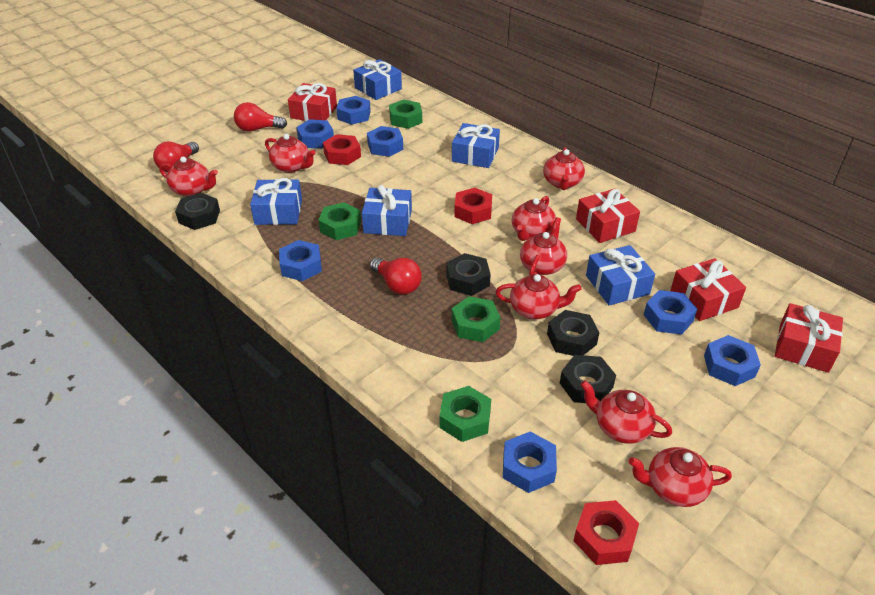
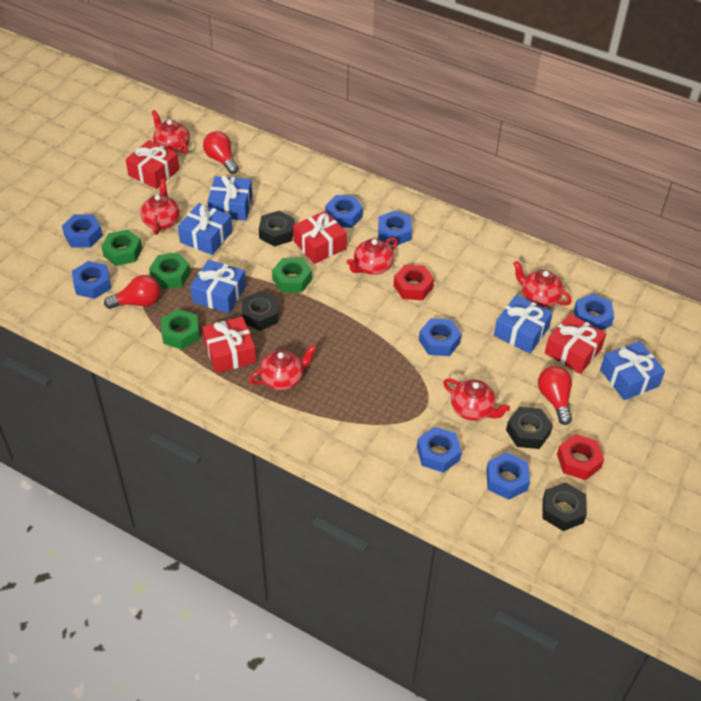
blue nut: 7 -> 8
red nut: 3 -> 2
red teapot: 8 -> 6

